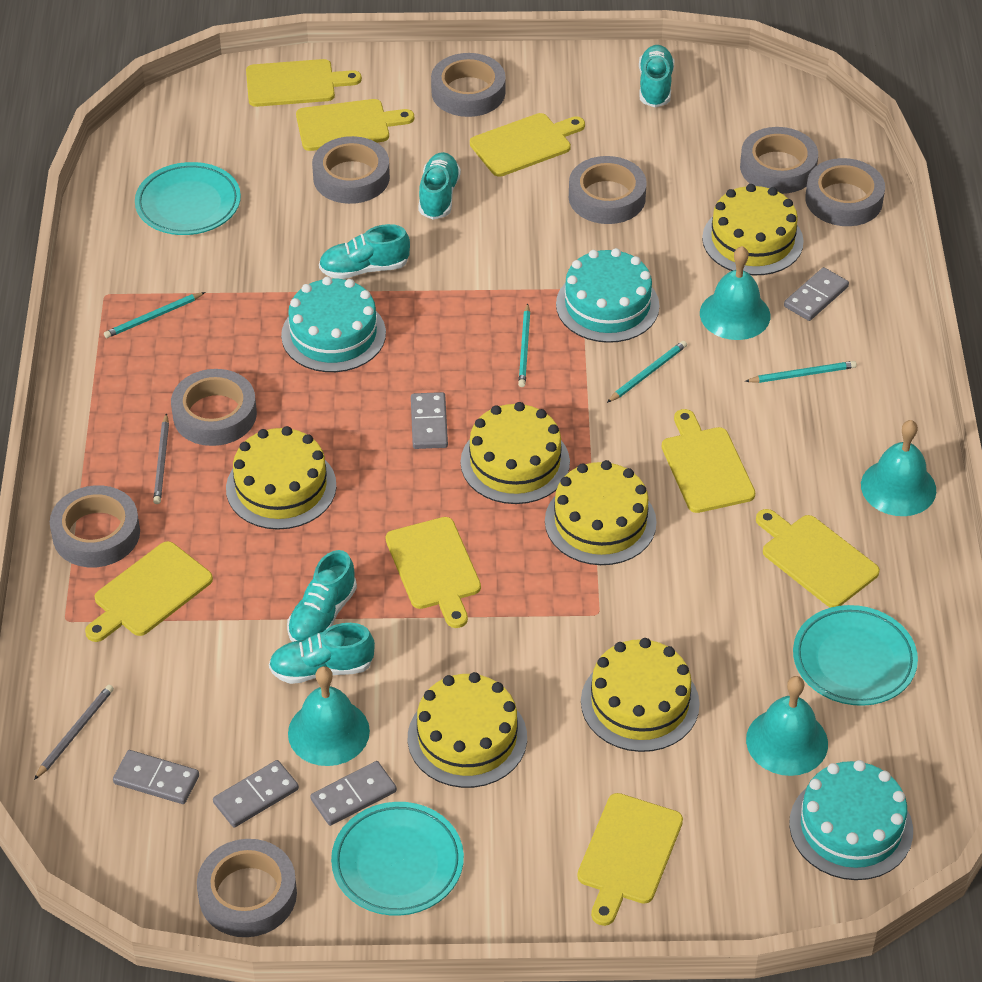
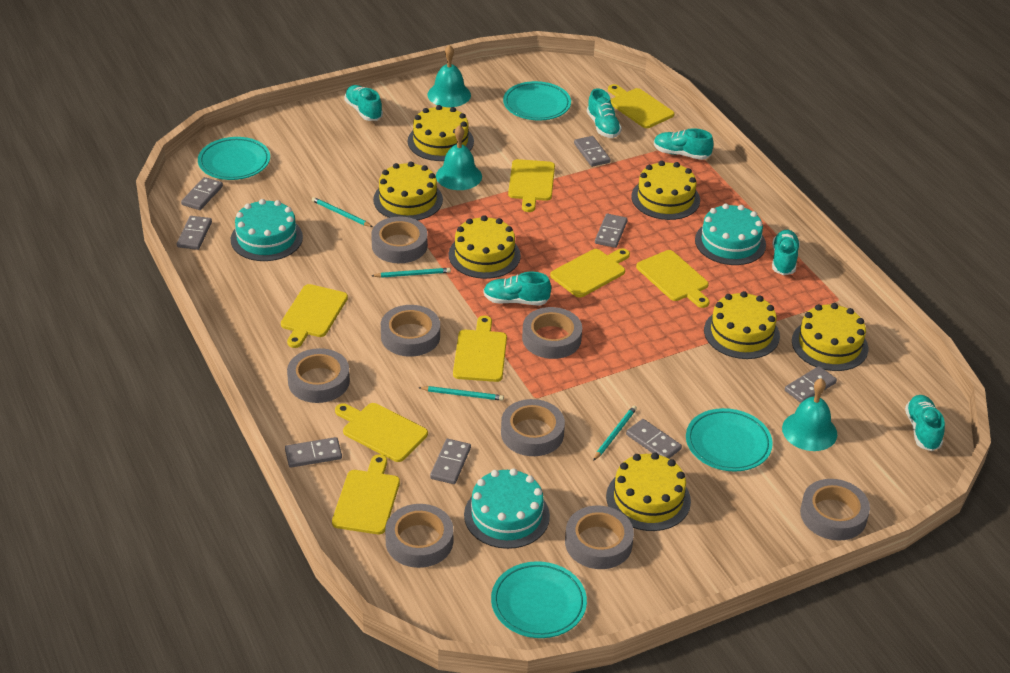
grey domino: 5 -> 8
grey pencil: 2 -> 0
turquoise bell: 4 -> 3
turquoise plate: 3 -> 4
turquoise shoe: 5 -> 6
yellow cake: 6 -> 7

